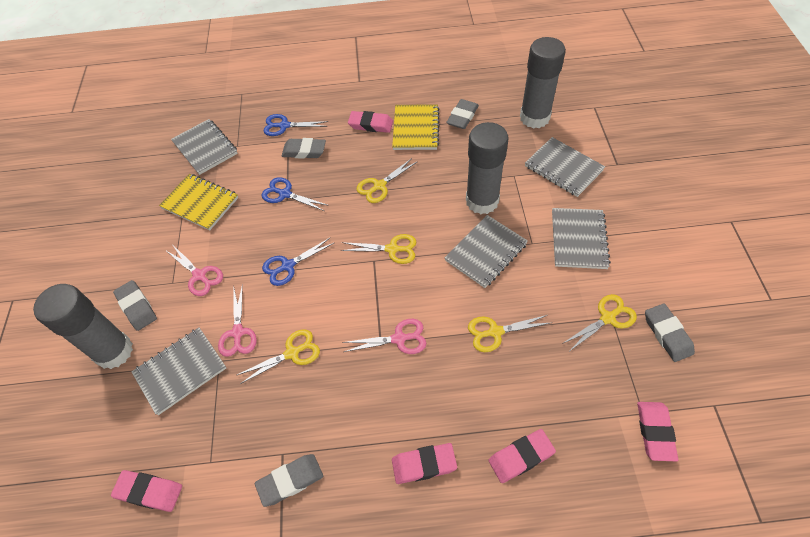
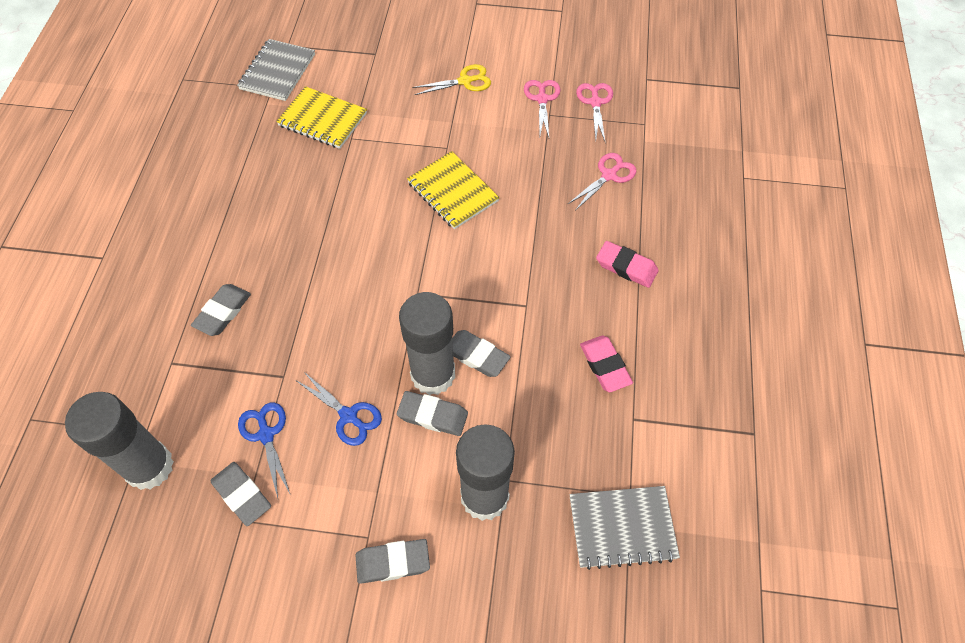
blue scissors: 3 -> 2
grey notebook: 5 -> 2
pink eraser: 5 -> 2
yellow scissors: 5 -> 1

